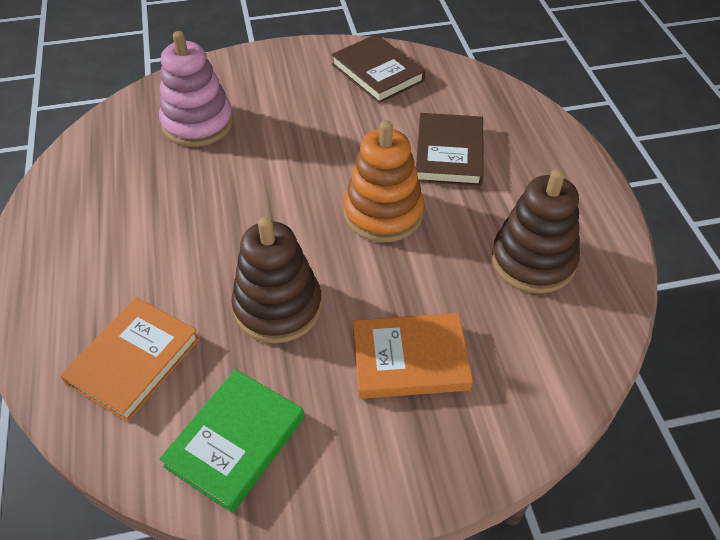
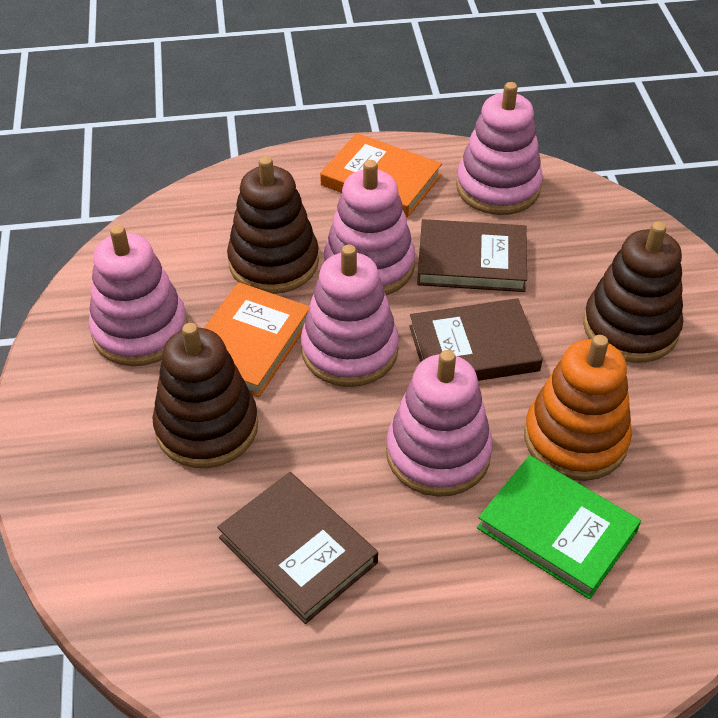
brown book: 2 -> 3
brown stacking toy: 2 -> 3
pink stacking toy: 1 -> 5

